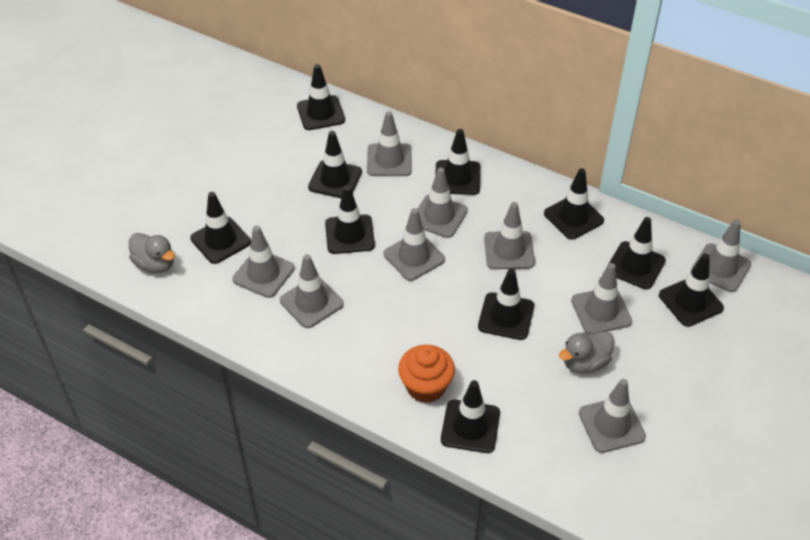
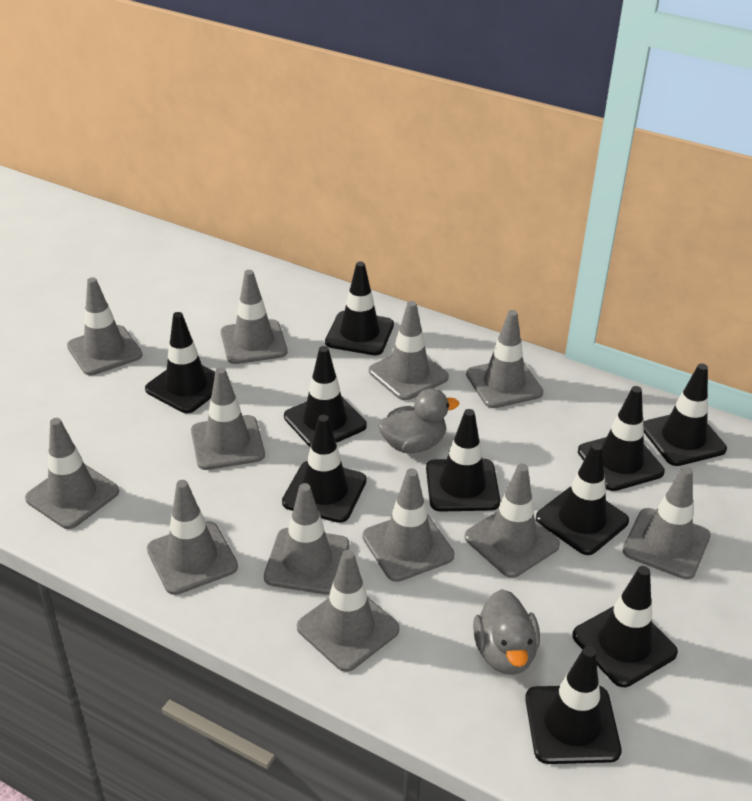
grey traffic cone: 9 -> 12
orange cupcake: 1 -> 0

